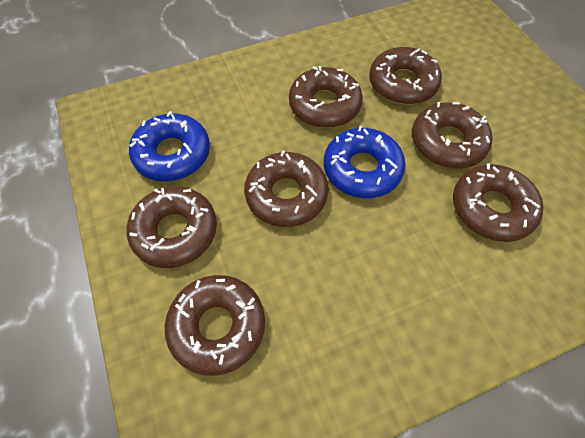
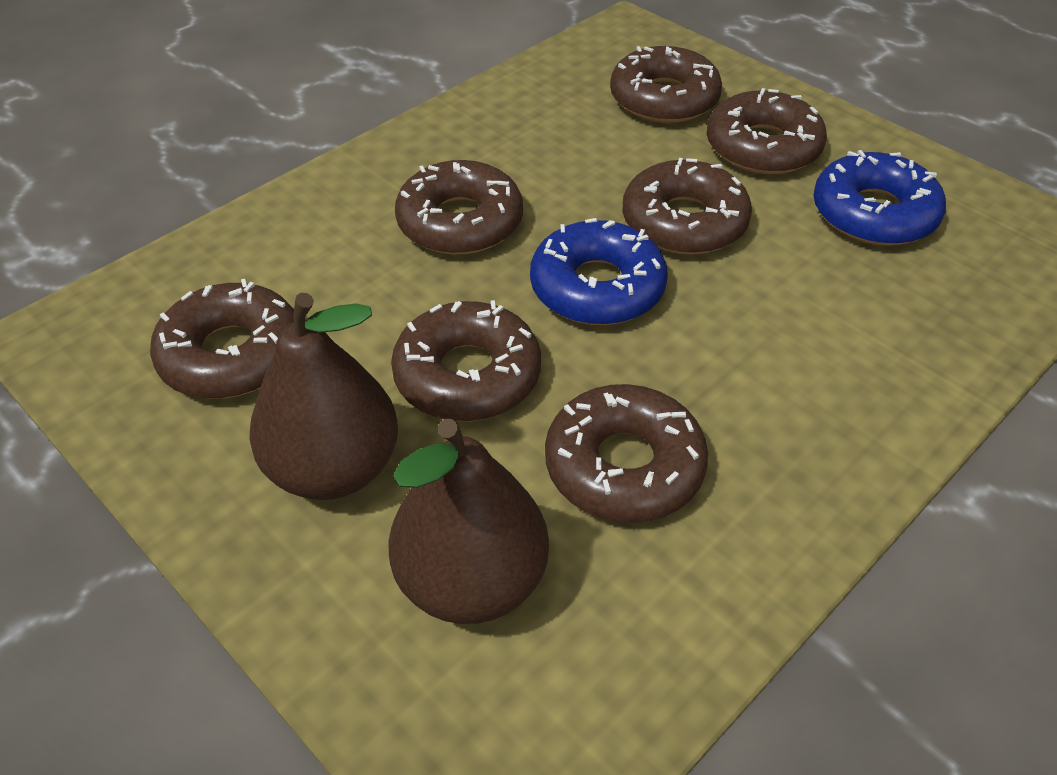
brown pear: 0 -> 2

